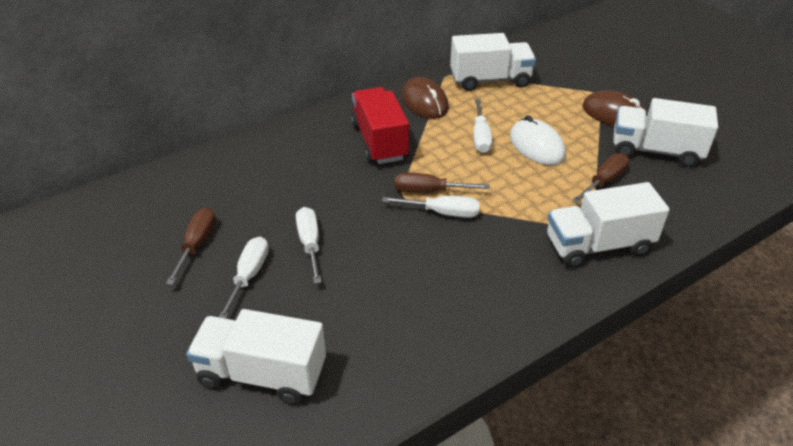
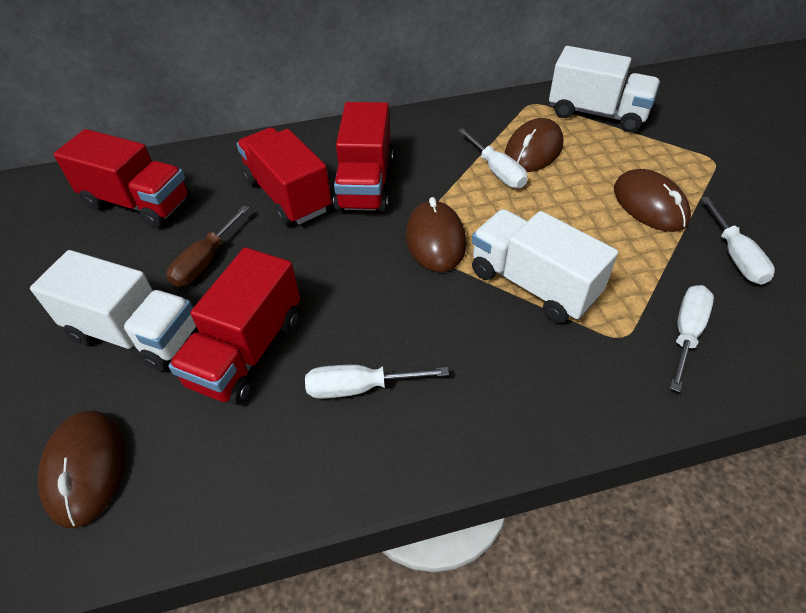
brown mouse: 2 -> 4
brown screwdriver: 3 -> 1
red truck: 1 -> 4
white mouse: 1 -> 0
white truck: 4 -> 3

